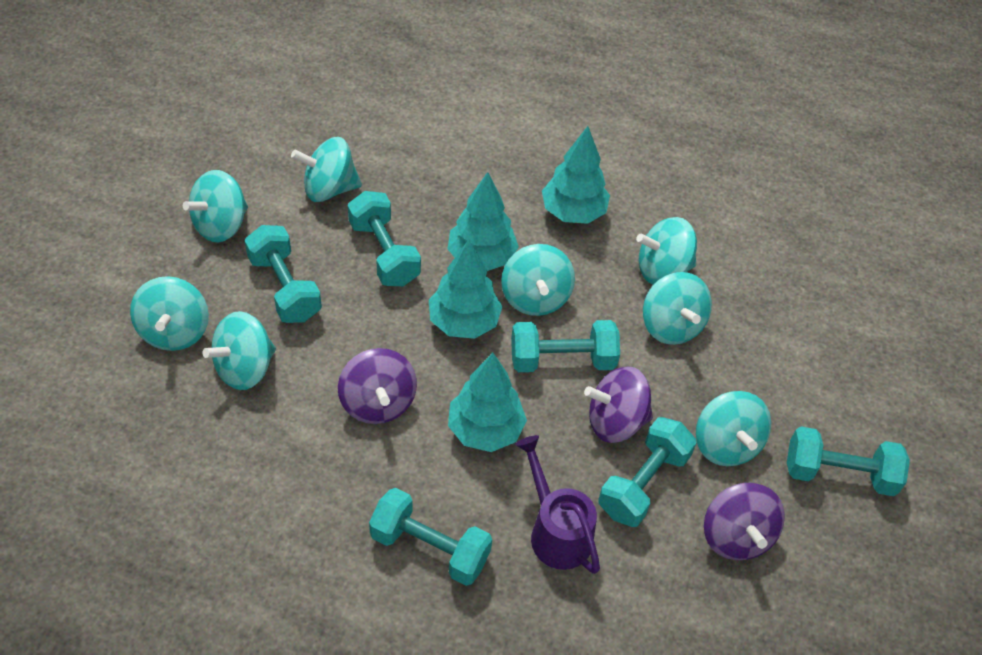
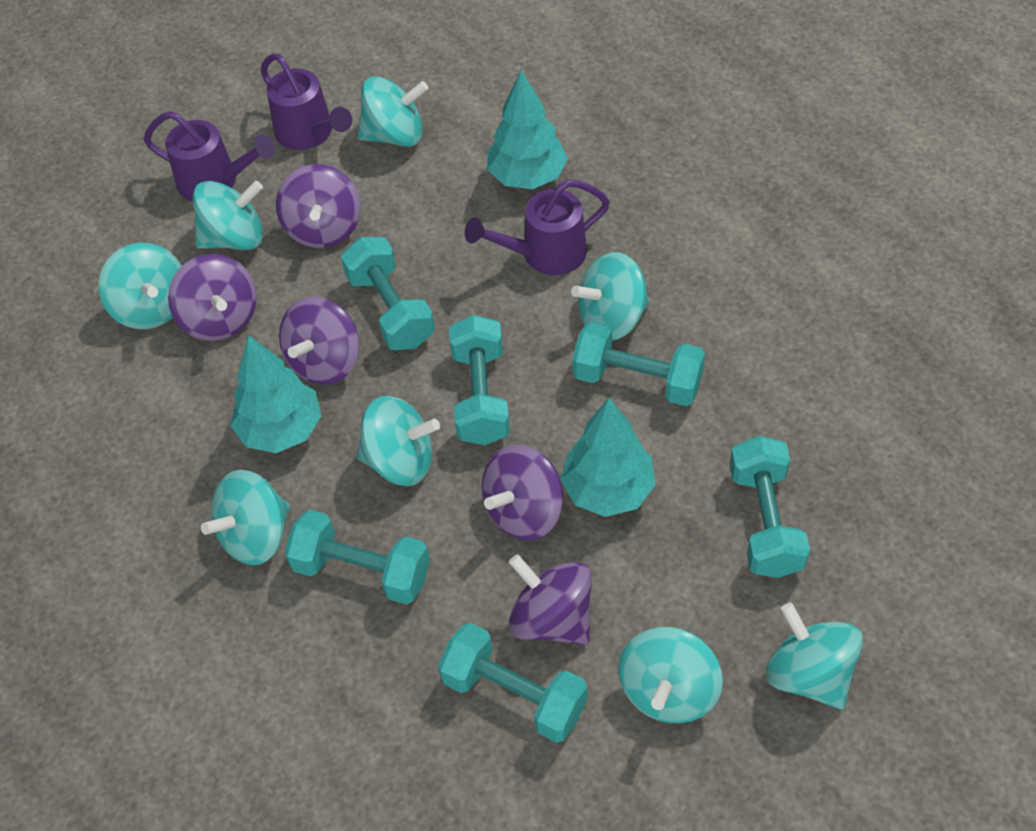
purple spinning top: 3 -> 5
purple watering can: 1 -> 3
turquoise tree: 4 -> 3

